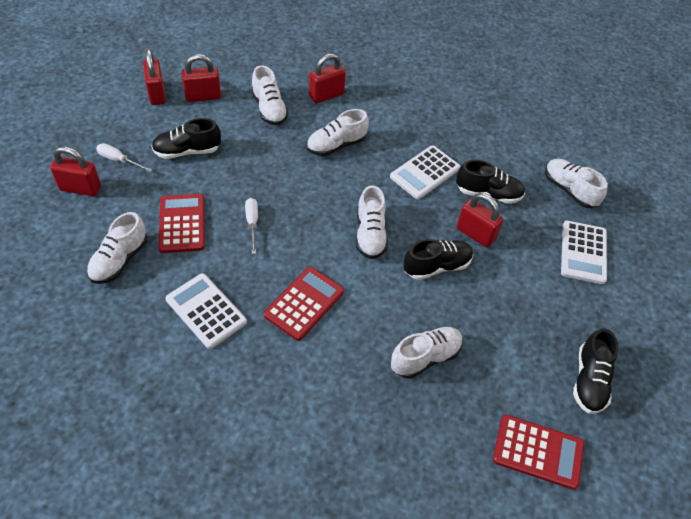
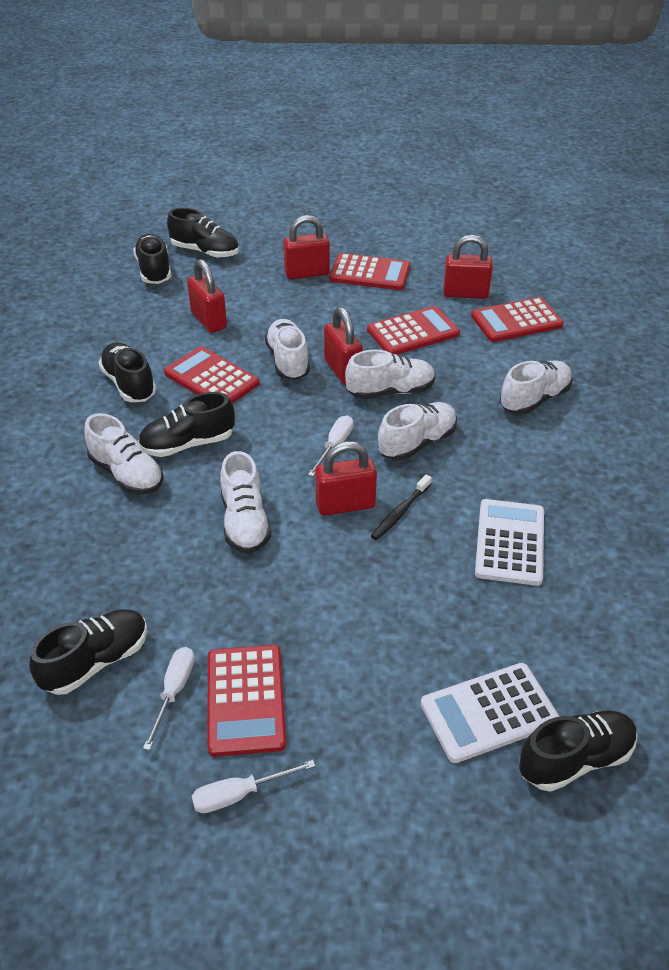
black shoe: 4 -> 6
black toothbrush: 0 -> 1
red calculator: 3 -> 5
white calculator: 3 -> 2
white screwdriver: 2 -> 3

